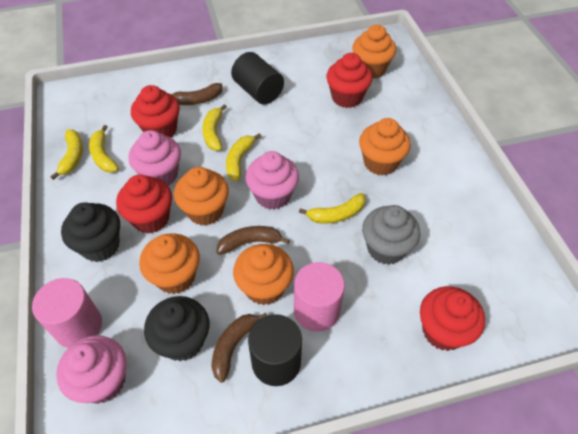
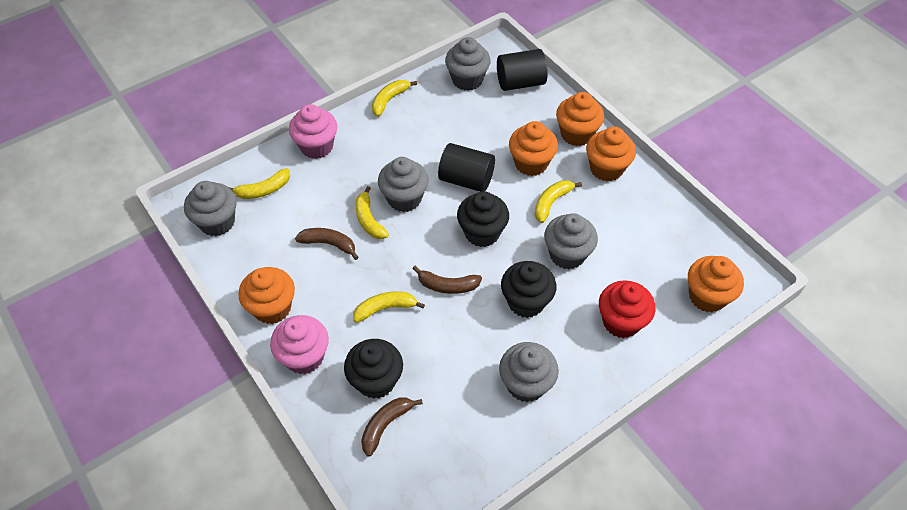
black cupcake: 2 -> 3
grey cupcake: 1 -> 5
pink cupcake: 3 -> 2
pink cylinder: 2 -> 0
red cupcake: 4 -> 1

